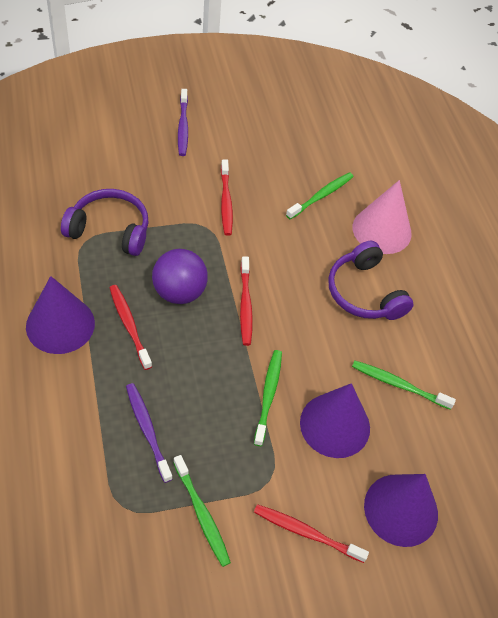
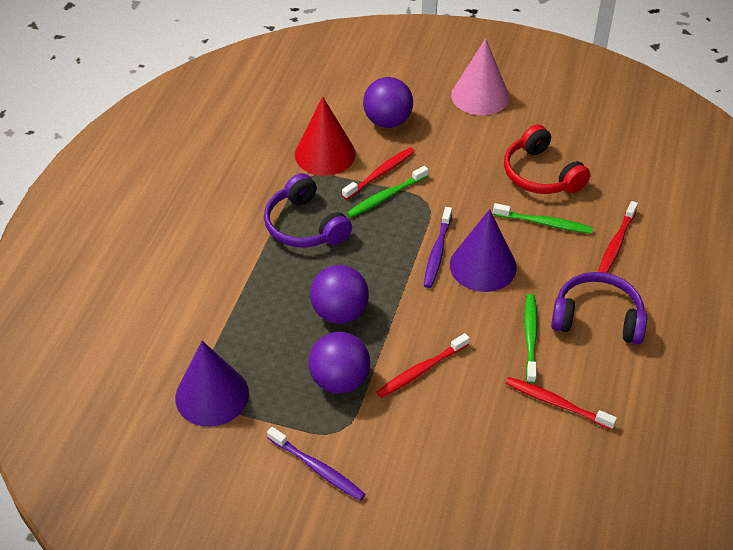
green toothbrush: 4 -> 3
purple ball: 1 -> 3
purple cone: 3 -> 2
red cone: 0 -> 1
red headphones: 0 -> 1

